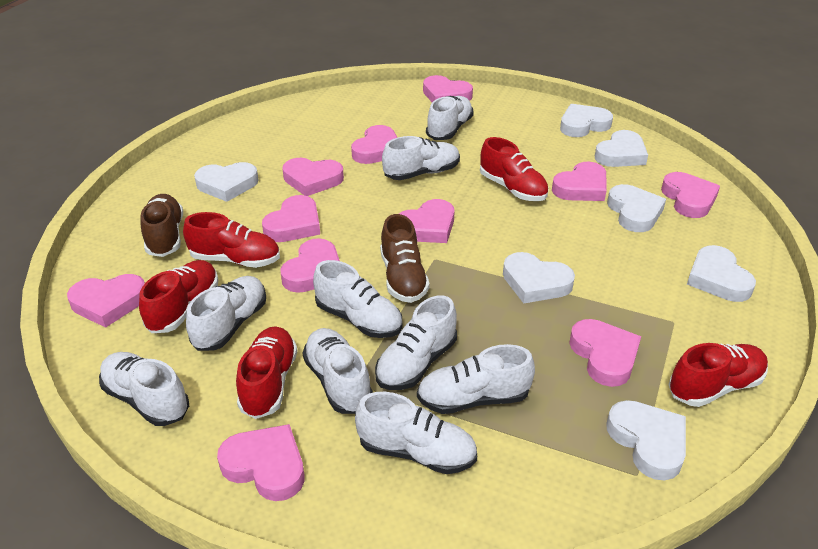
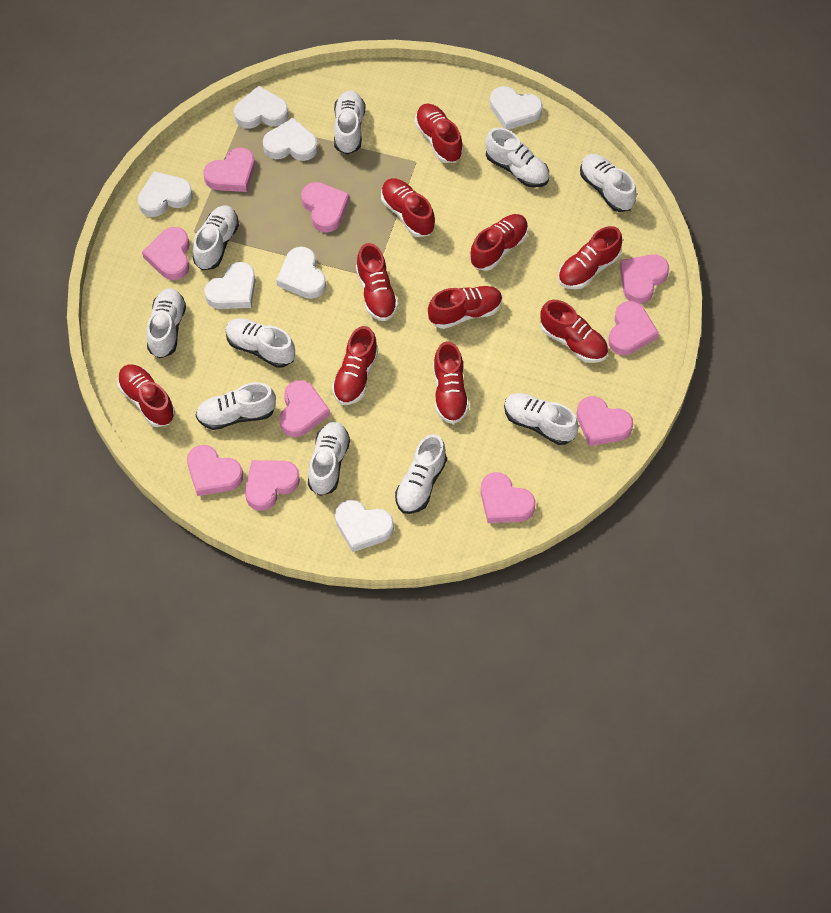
brown shoe: 2 -> 0
pink heart: 11 -> 10
red shoe: 5 -> 10
white shoe: 9 -> 10

